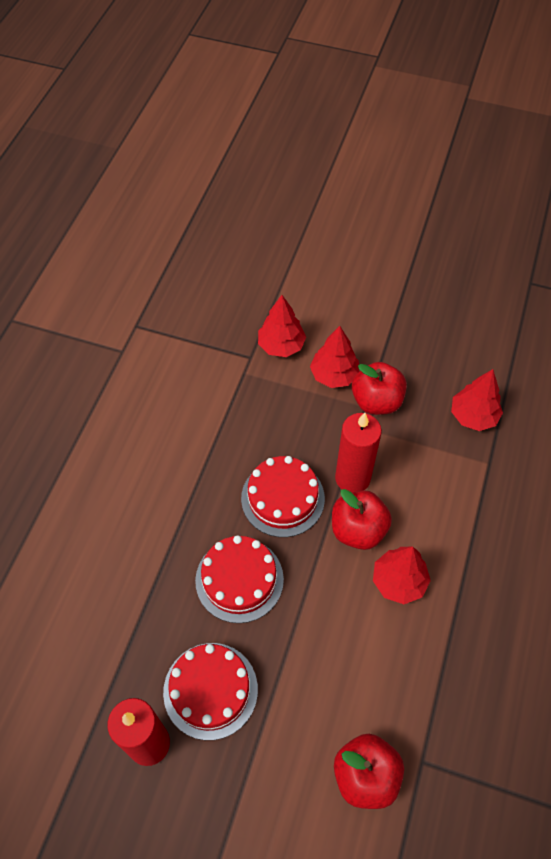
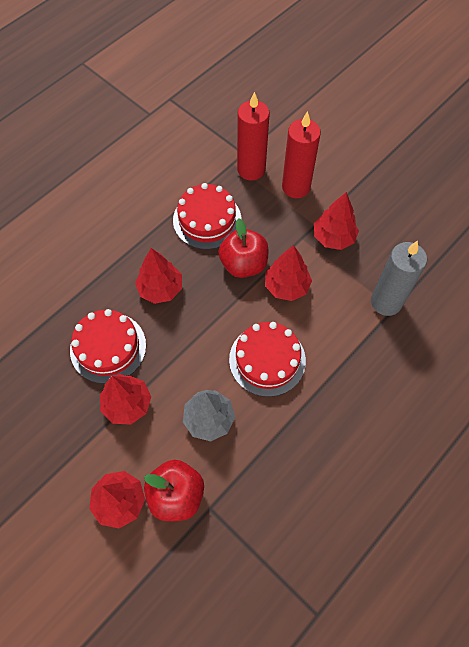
grey candle: 0 -> 1
grey tree: 0 -> 1
red apple: 3 -> 2
red tree: 4 -> 5

